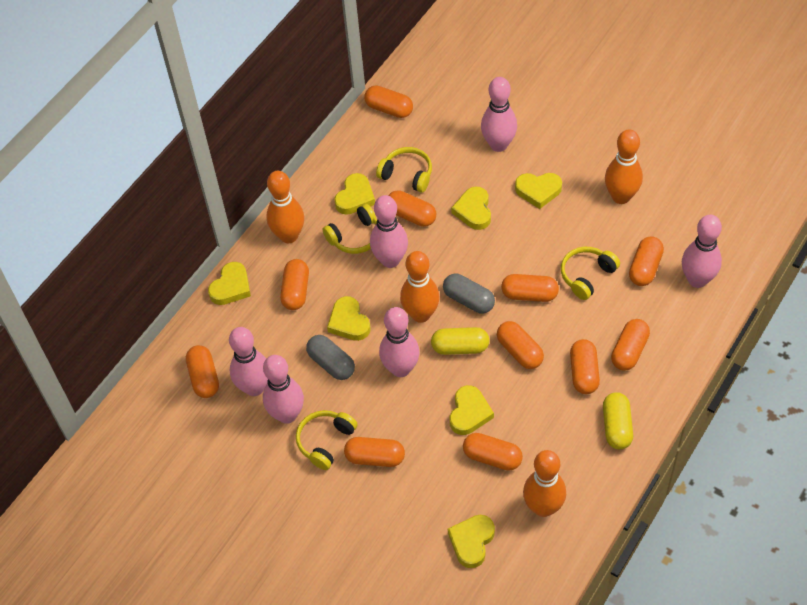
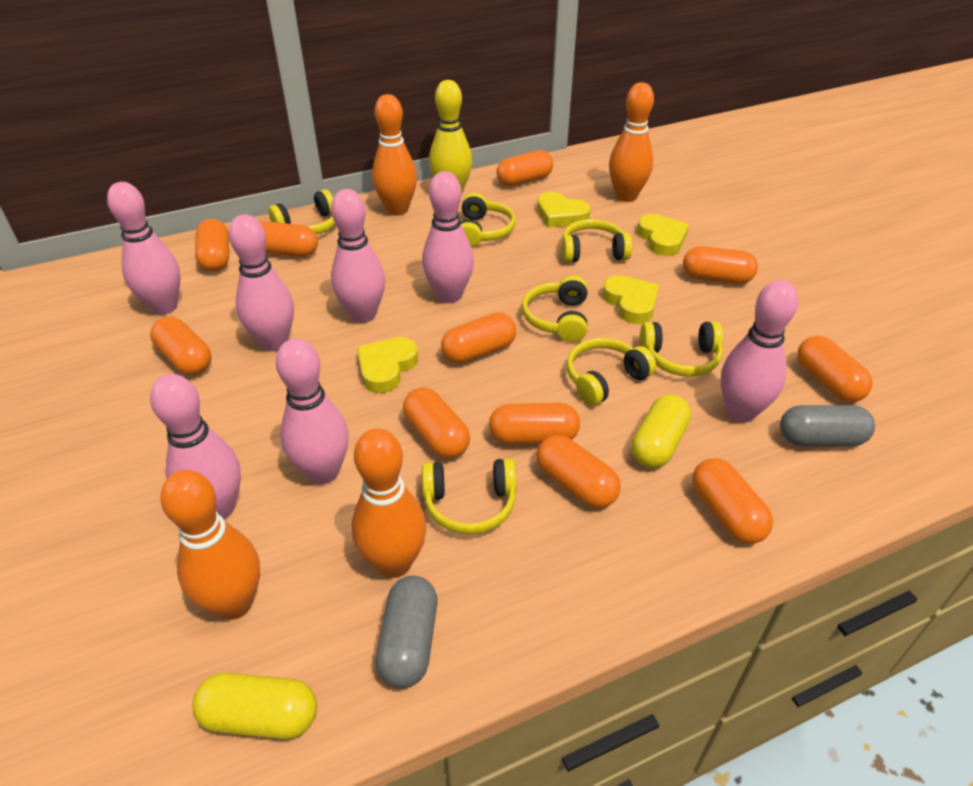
pink bowling pin: 6 -> 7
yellow bowling pin: 0 -> 1
yellow headphones: 4 -> 7
yellow heart: 7 -> 4

